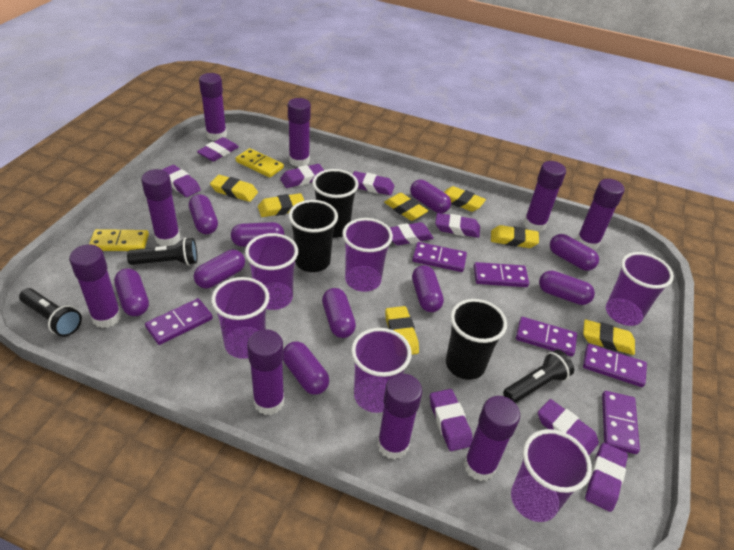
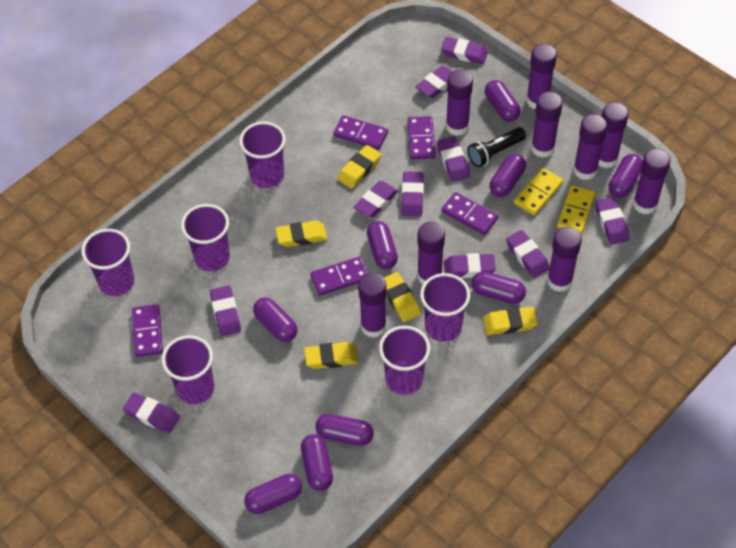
black cup: 3 -> 0
black flashlight: 3 -> 1
purple capsule: 10 -> 9
purple domino: 6 -> 5
purple eraser: 9 -> 10
yellow eraser: 7 -> 5

